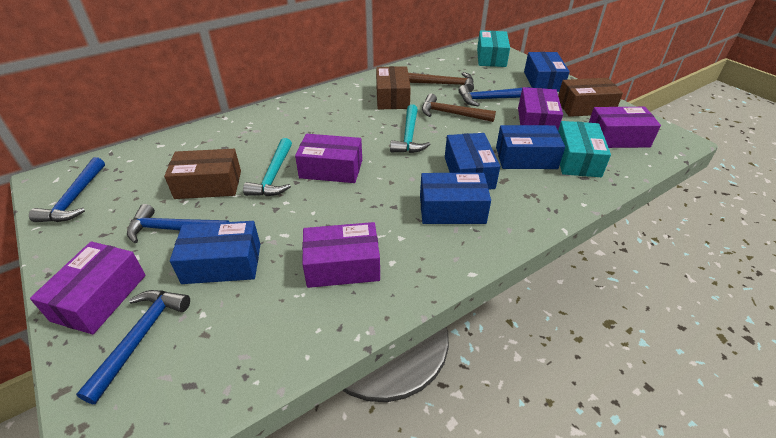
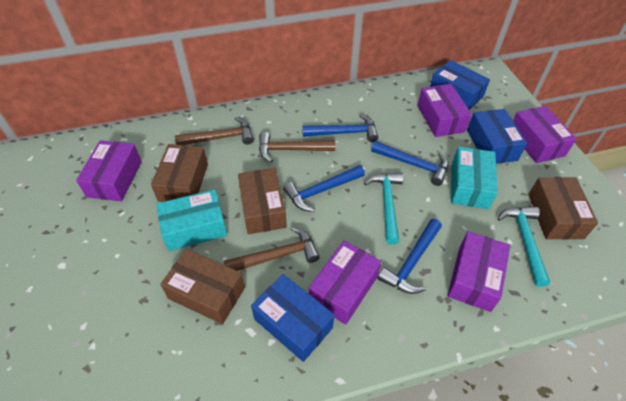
blue box: 5 -> 3
brown box: 3 -> 4
brown hammer: 2 -> 3

